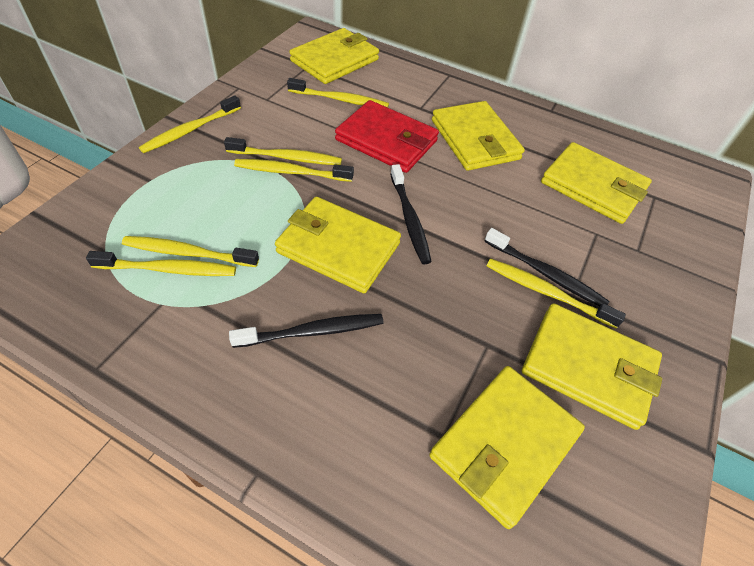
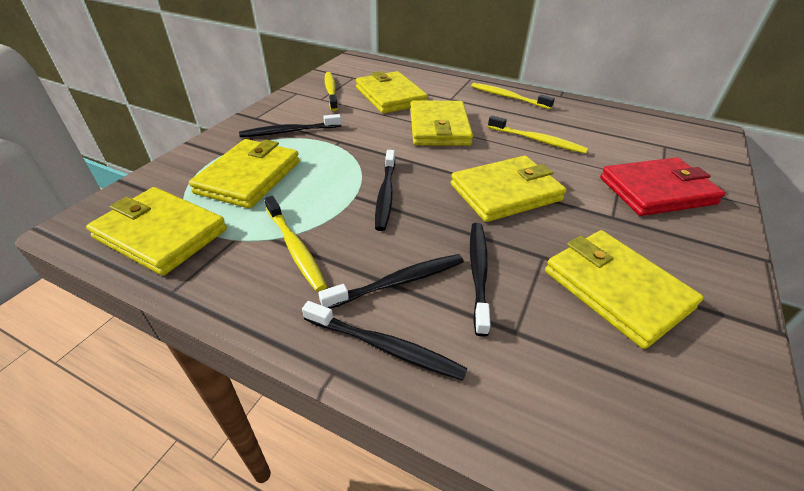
black toothbrush: 3 -> 5
yellow toothbrush: 7 -> 4

